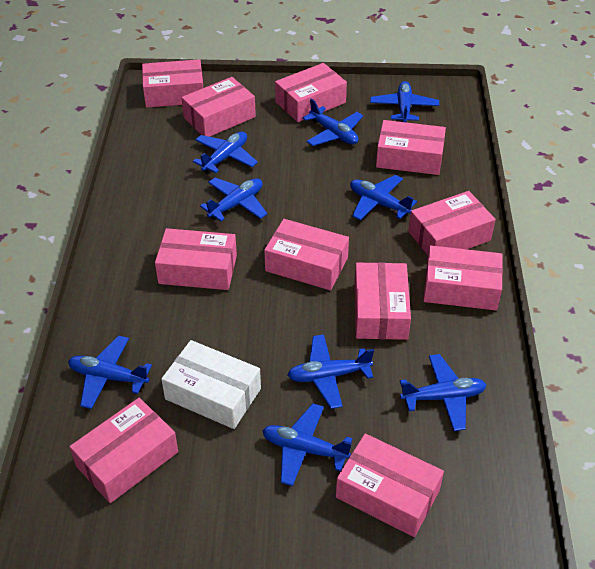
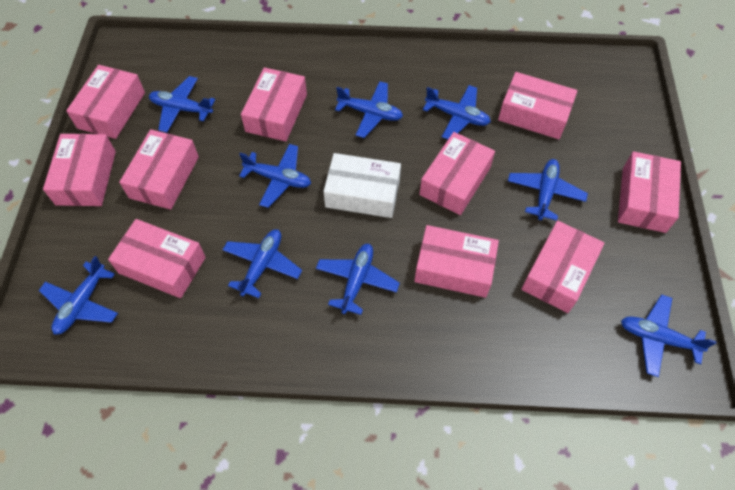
pink box: 11 -> 10

